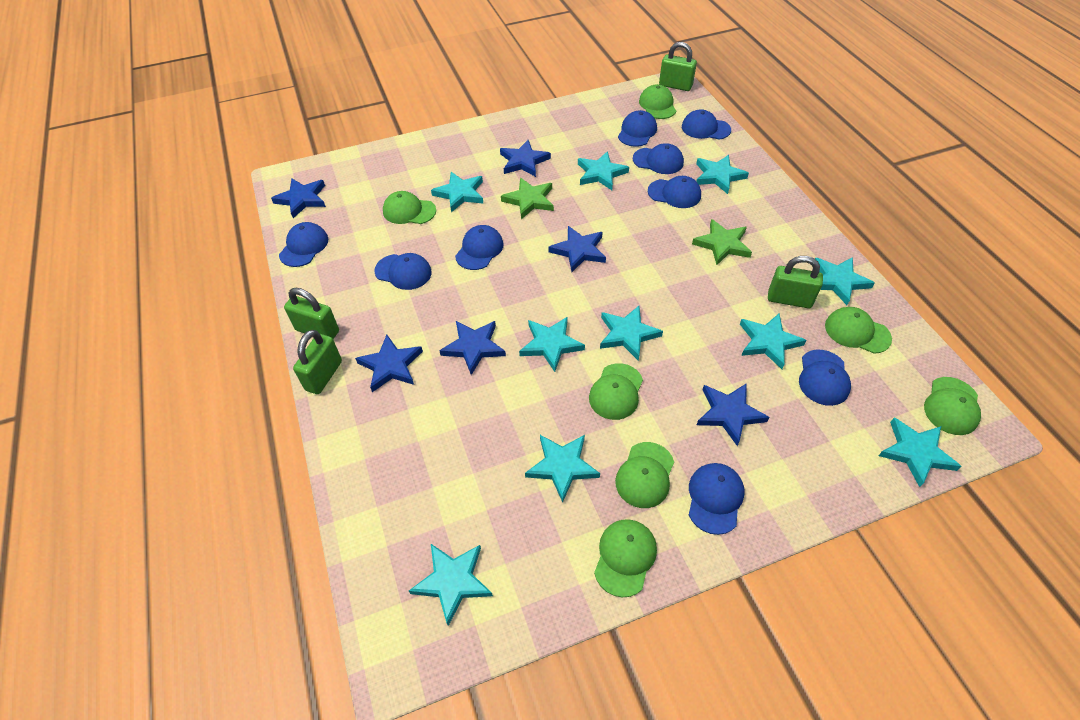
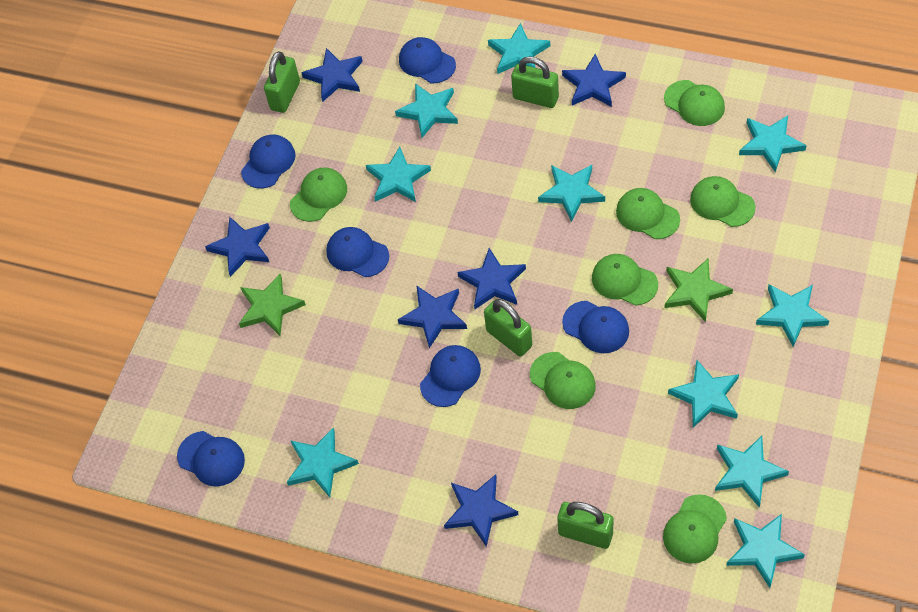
blue cap: 9 -> 6

